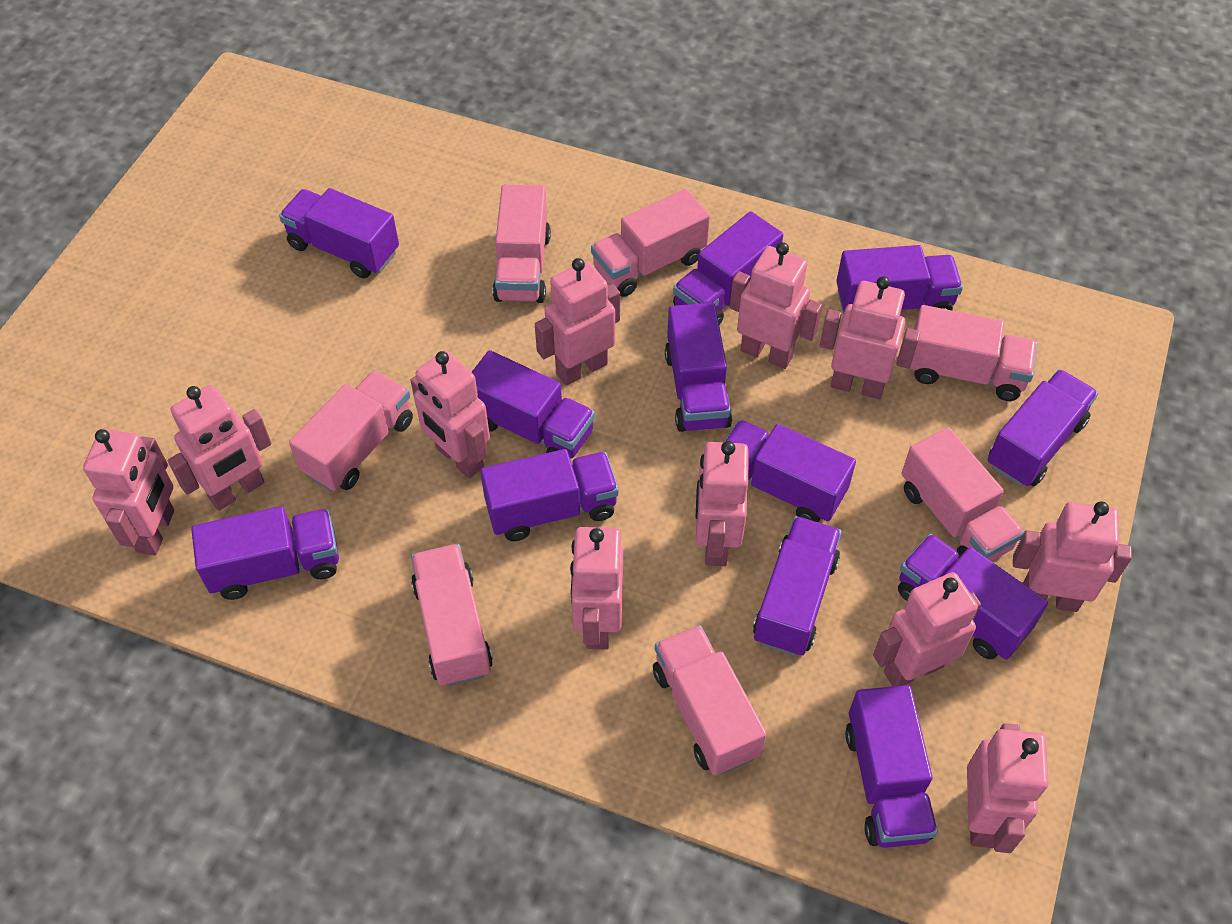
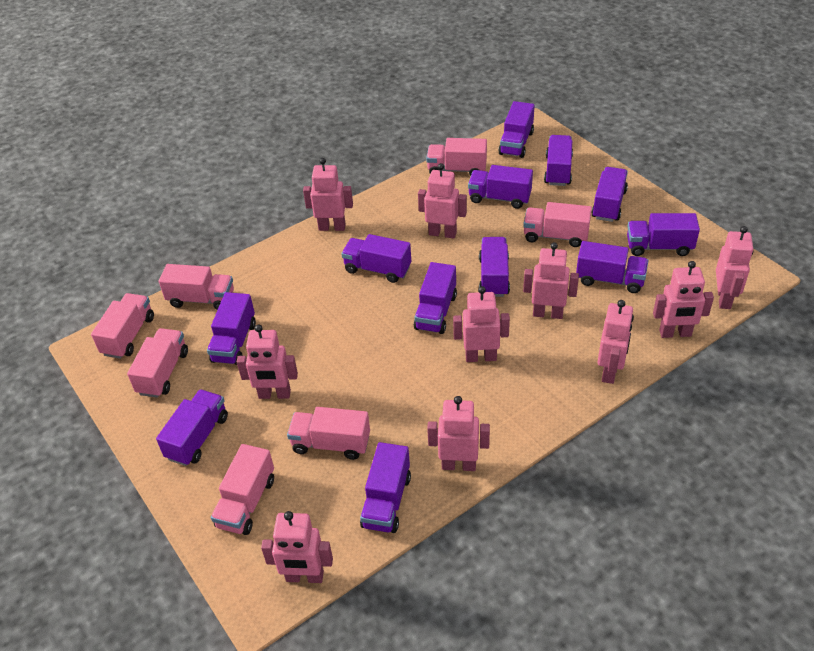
pink robot: 11 -> 10

